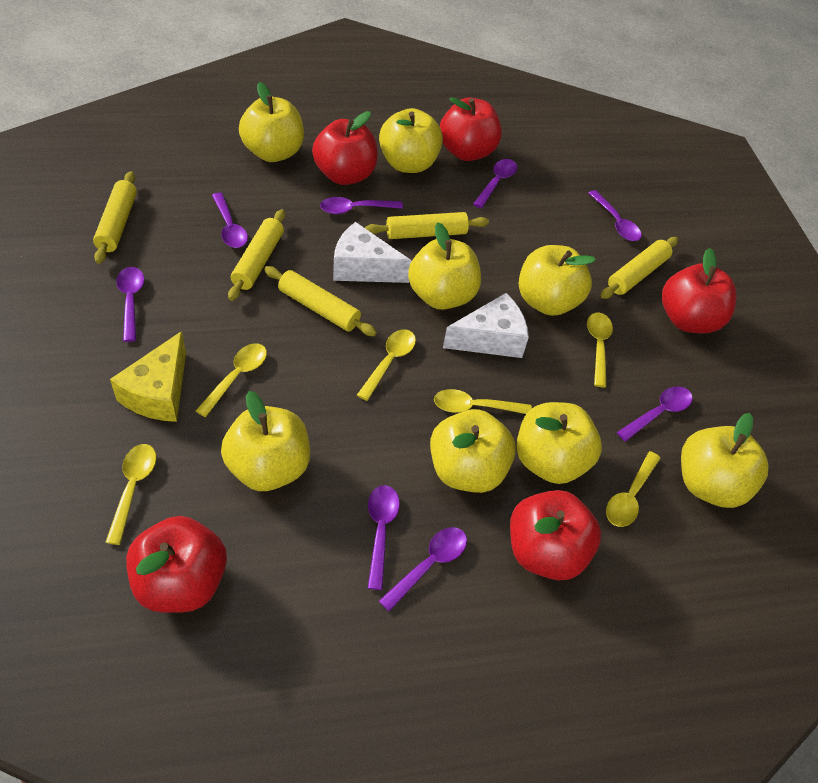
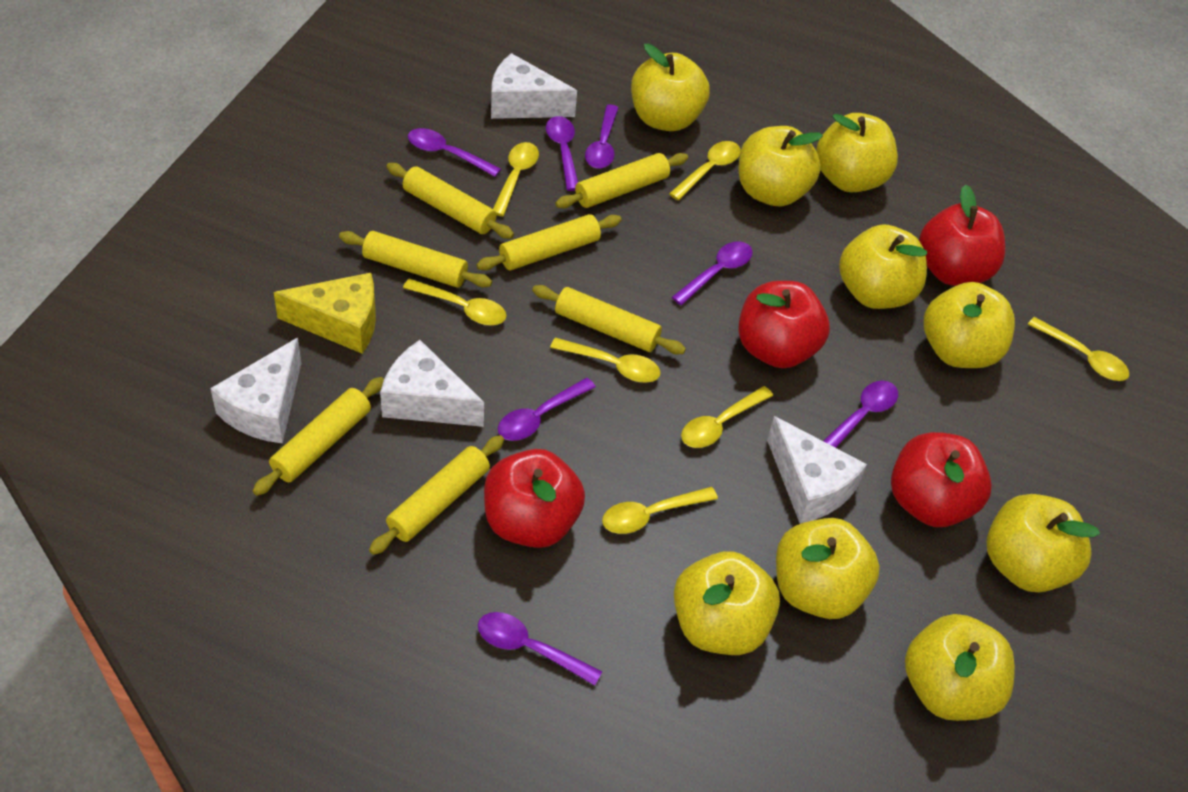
purple spoon: 8 -> 7
red apple: 5 -> 4
white cheese: 2 -> 4
yellow apple: 8 -> 9
yellow rolling pin: 5 -> 7
yellow spoon: 6 -> 7

